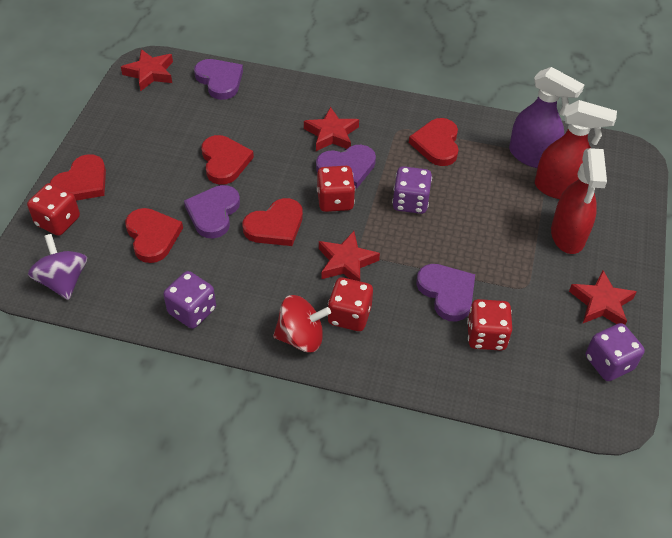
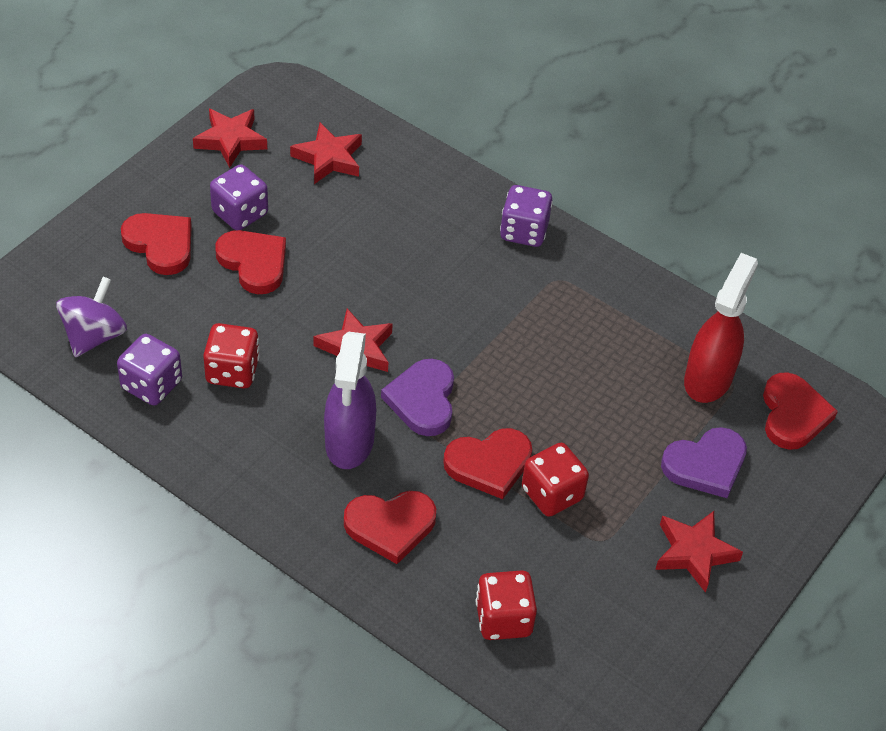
purple heart: 4 -> 2
red dice: 4 -> 3
red spinning top: 1 -> 0
red spray bottle: 2 -> 1

